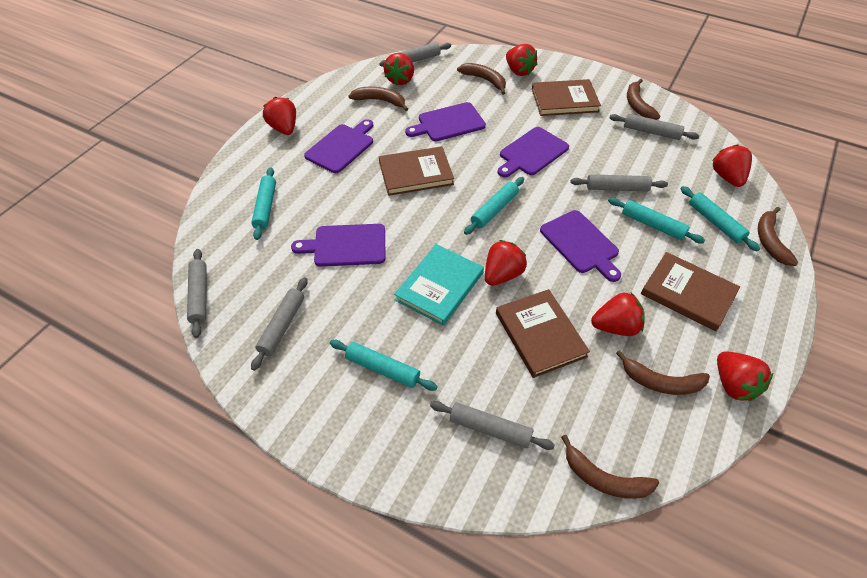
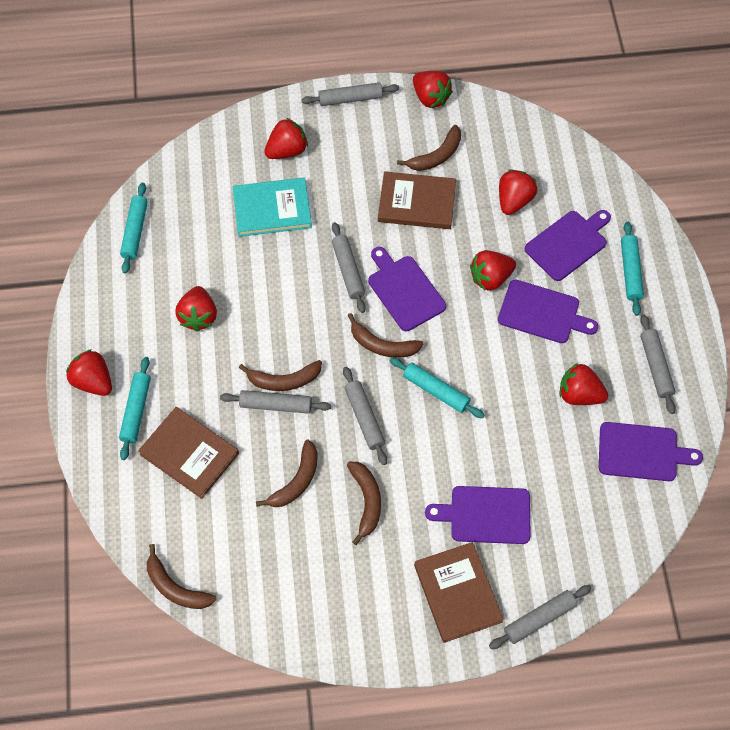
brown book: 4 -> 3
turquoise rolling pin: 5 -> 4

